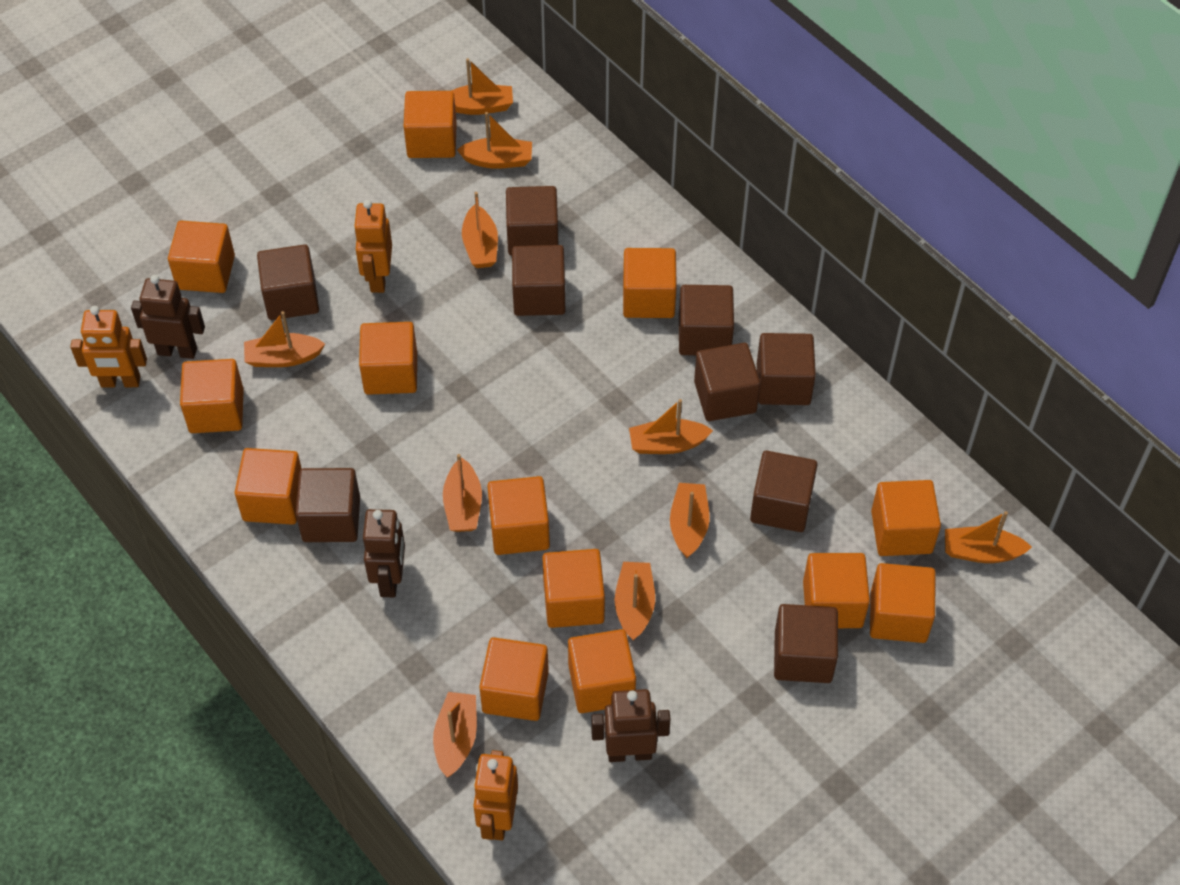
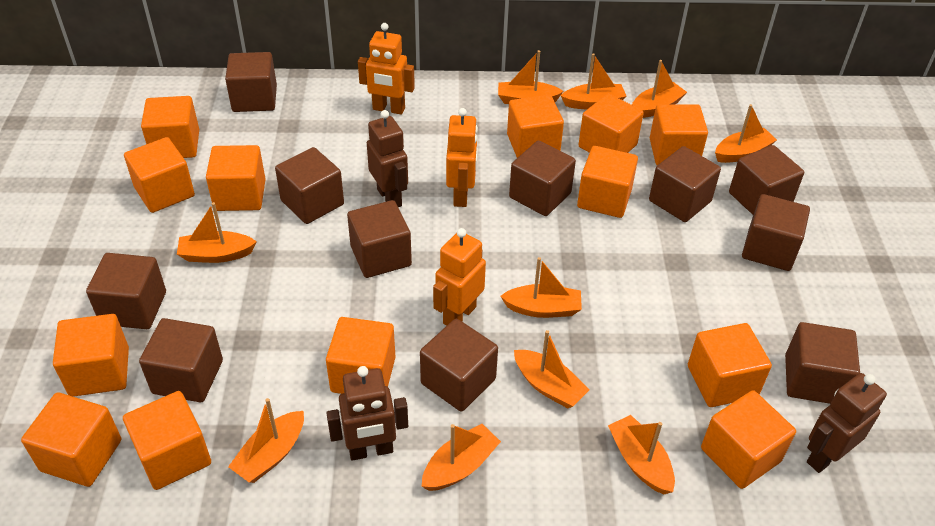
brown cube: 9 -> 11

